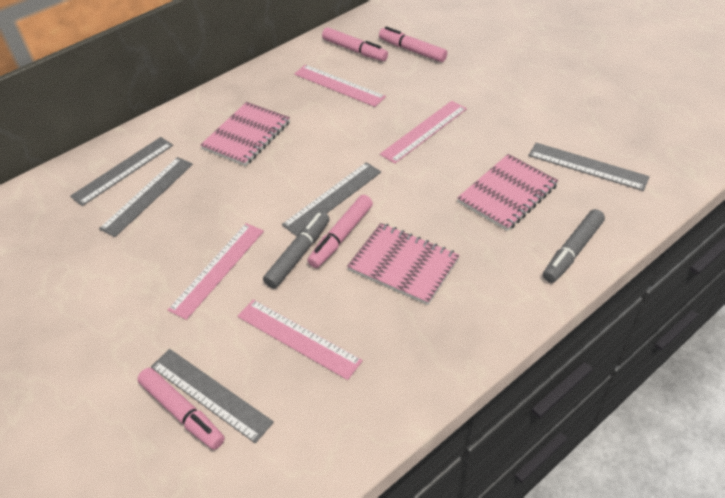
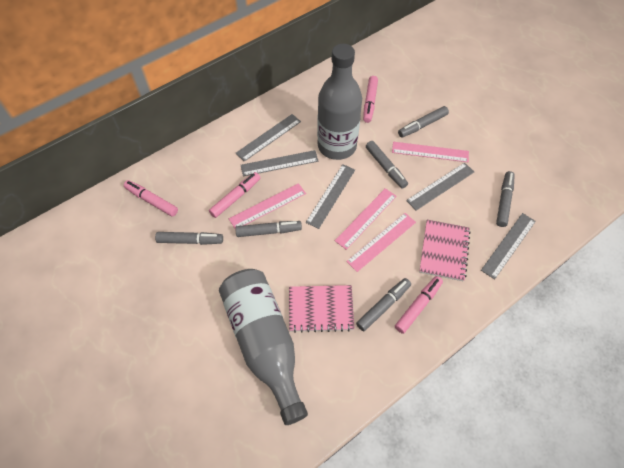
grey bottle: 0 -> 2
grey marker: 2 -> 6
pink notebook: 3 -> 2

